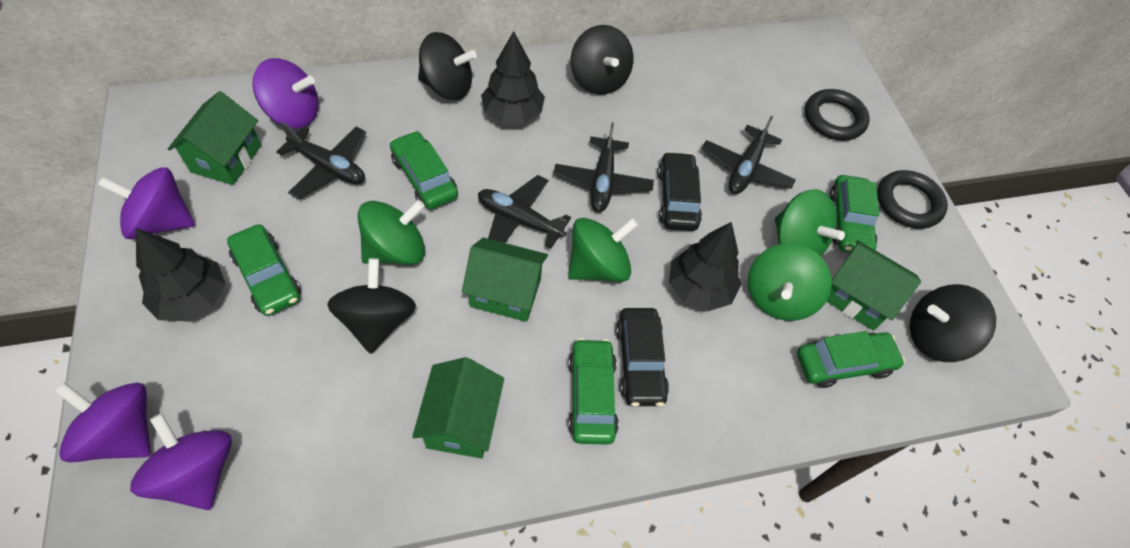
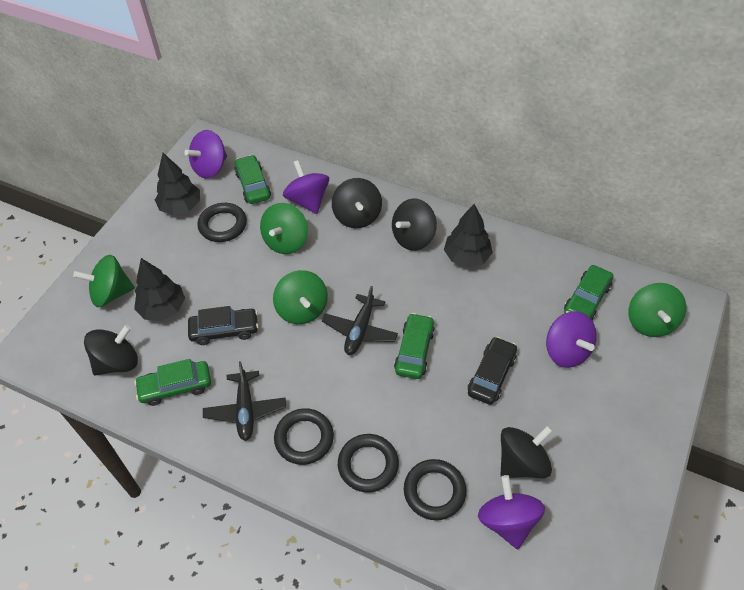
black plane: 4 -> 2
black ring: 2 -> 4
green car: 5 -> 4
green house: 4 -> 0

